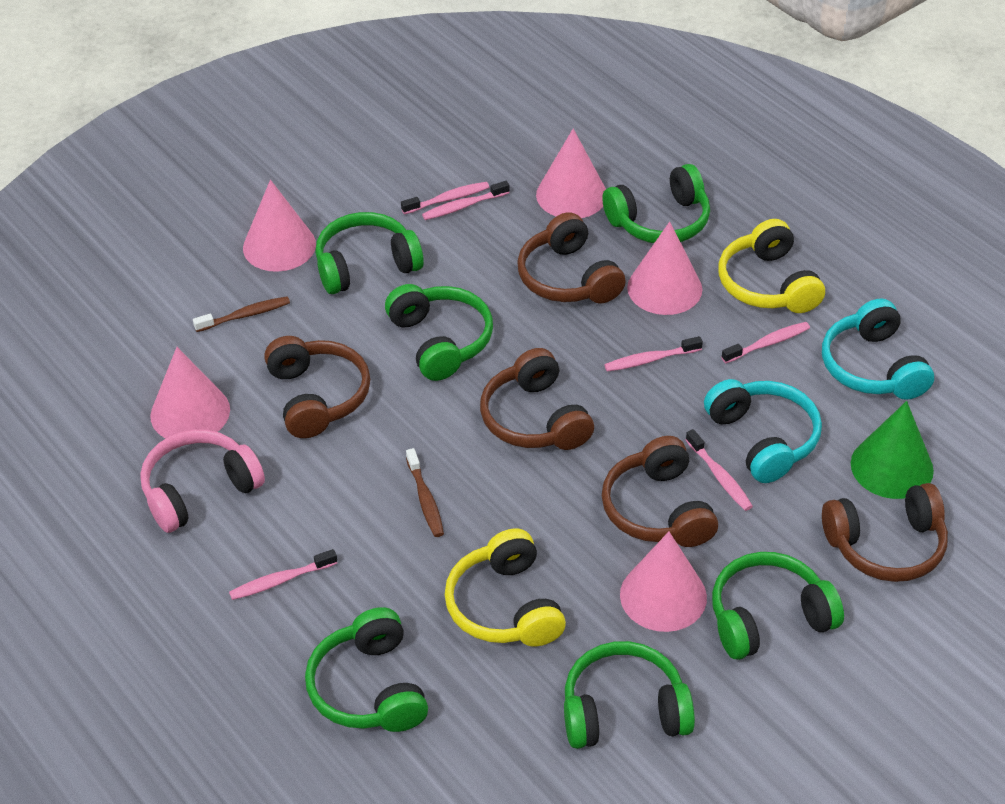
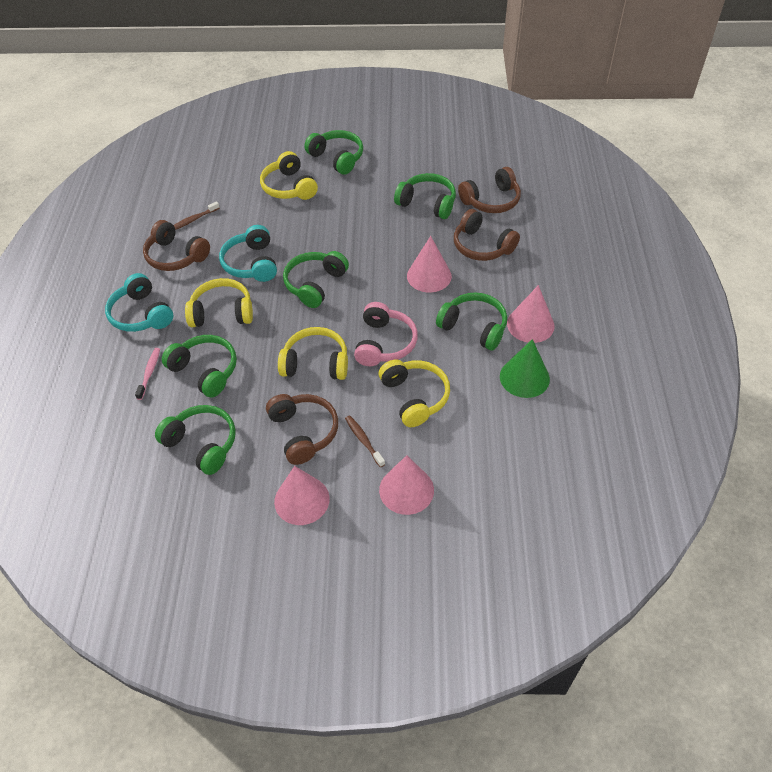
brown headphones: 5 -> 4
pink cone: 5 -> 4
pink toothbrush: 6 -> 1
yellow headphones: 2 -> 4

